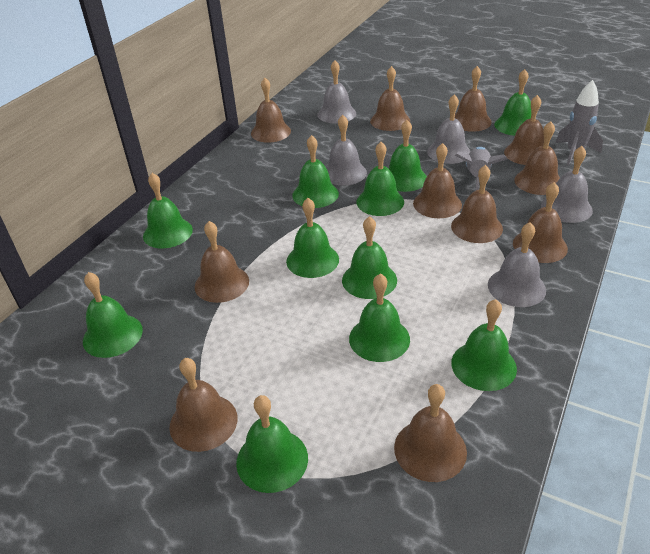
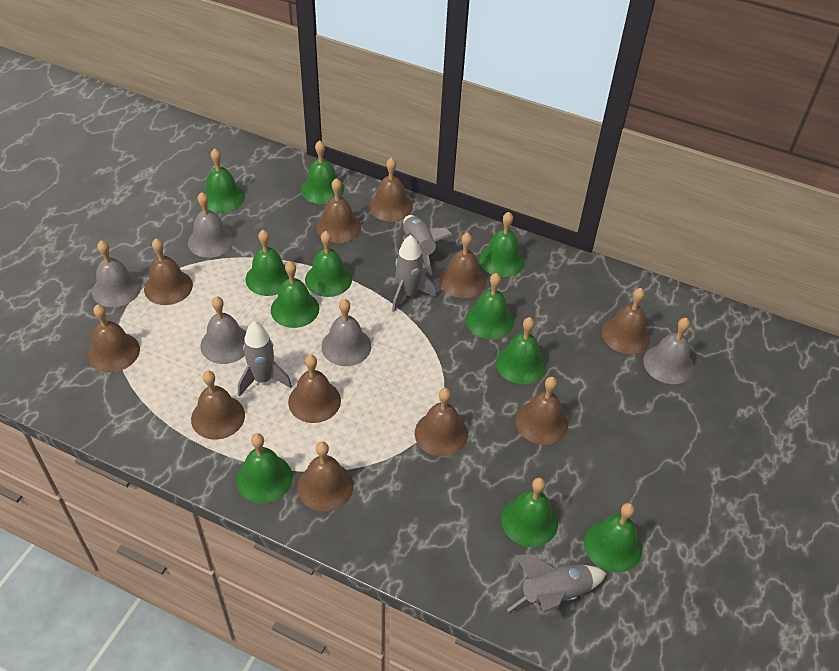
grey rocket: 2 -> 4

